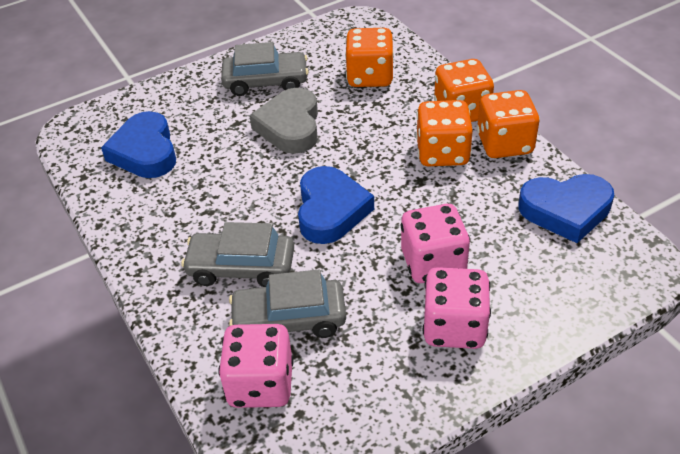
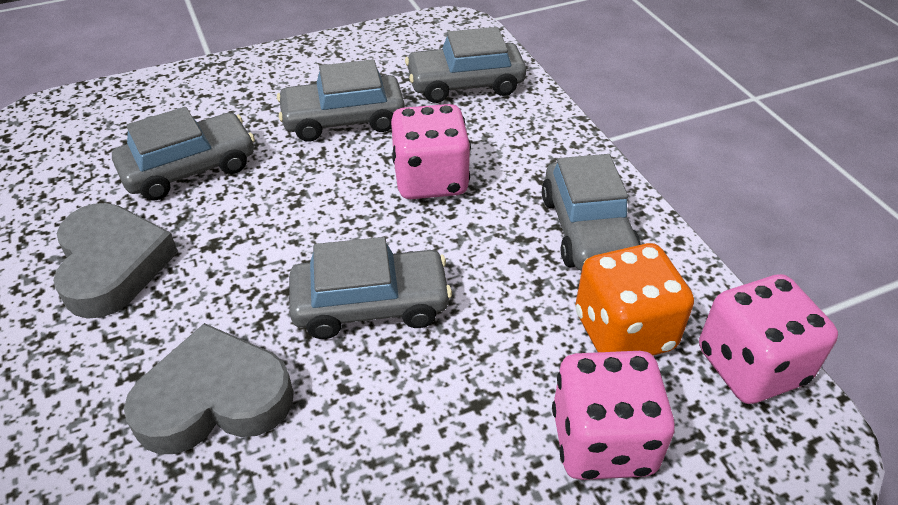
blue heart: 3 -> 0
grey car: 3 -> 5
grey heart: 1 -> 2
orange dice: 4 -> 1

